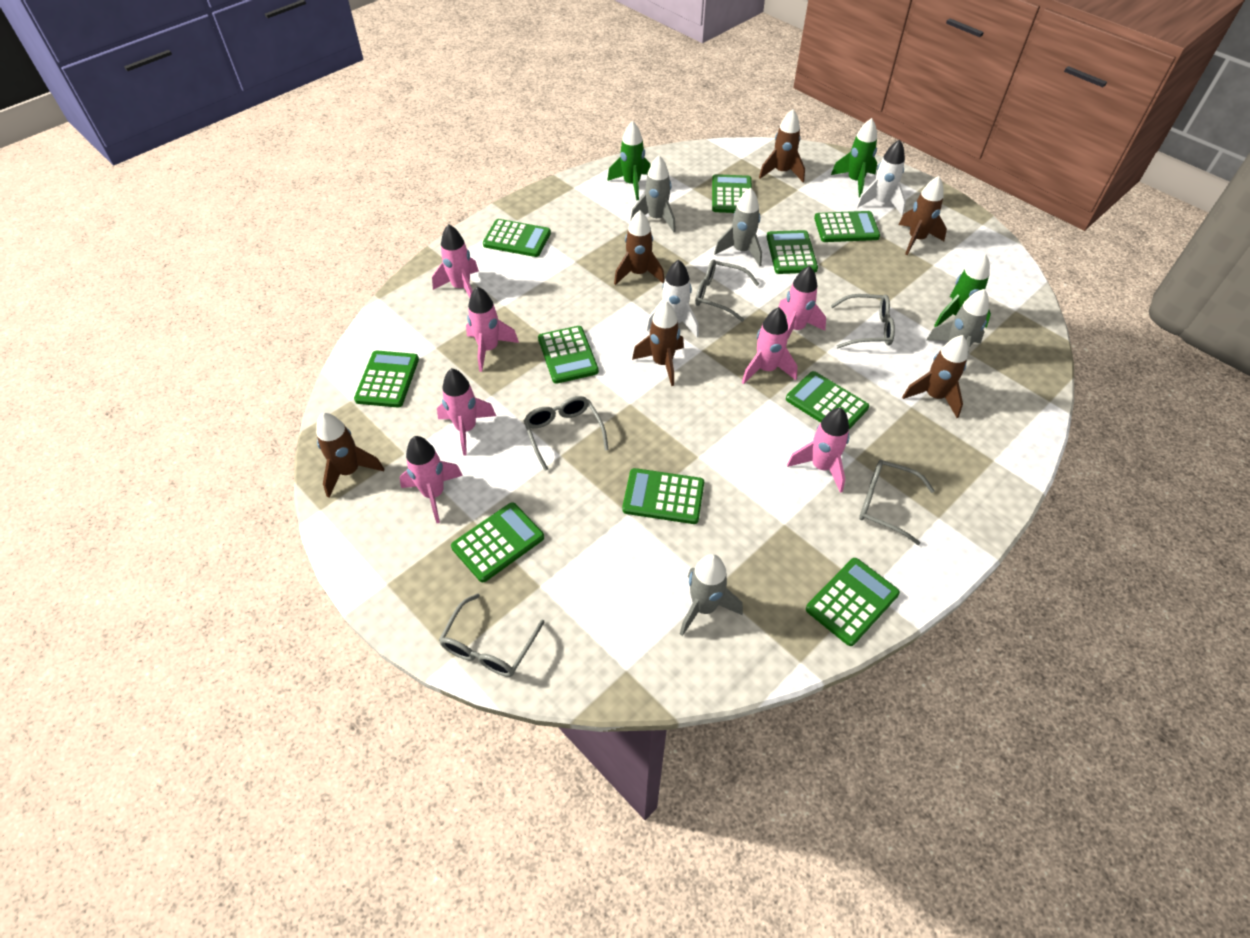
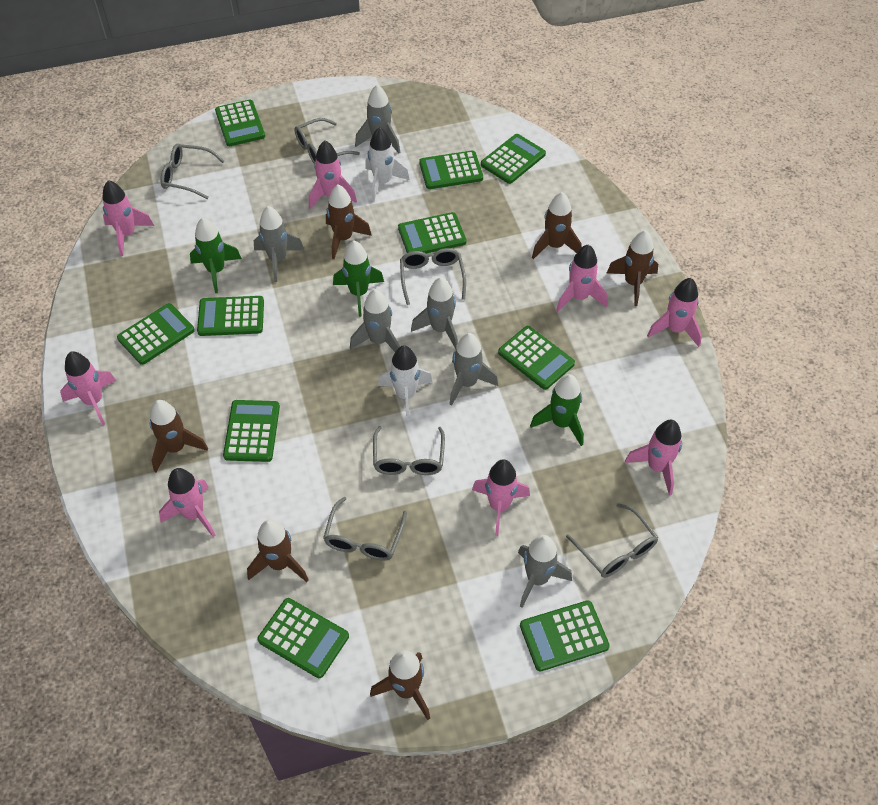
grey glasses: 5 -> 6
grey rocket: 4 -> 6
pink rocket: 7 -> 8

